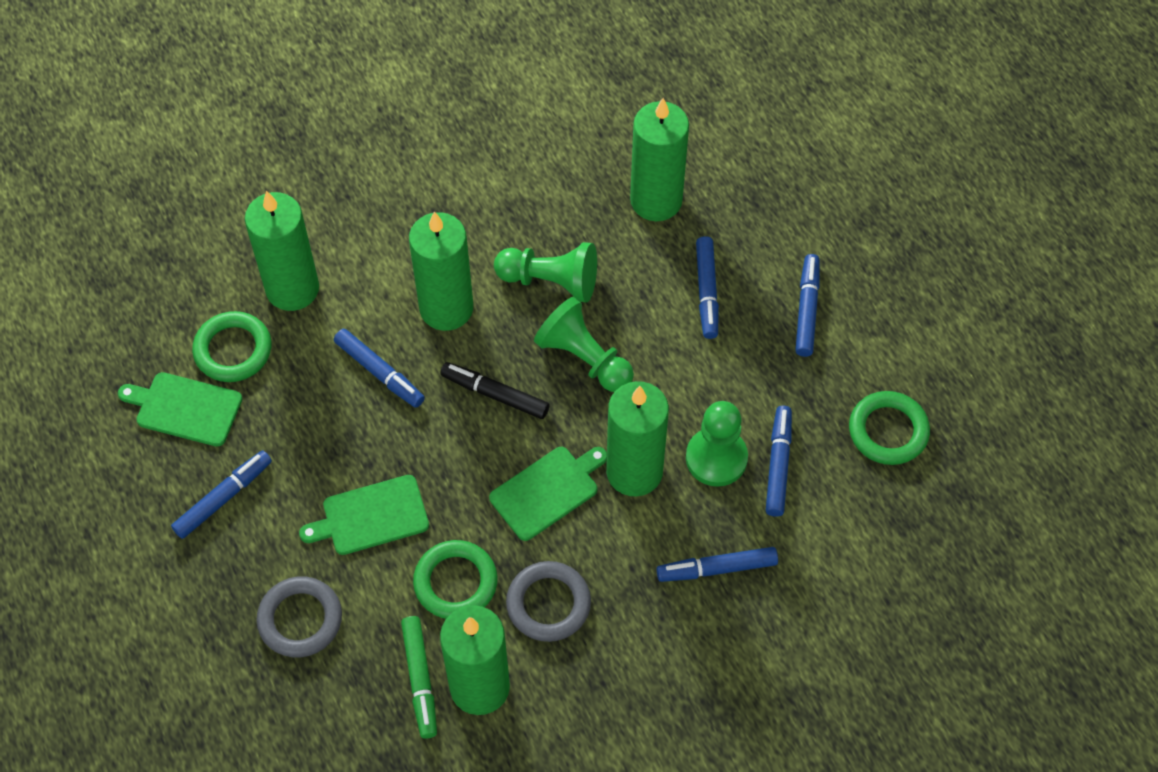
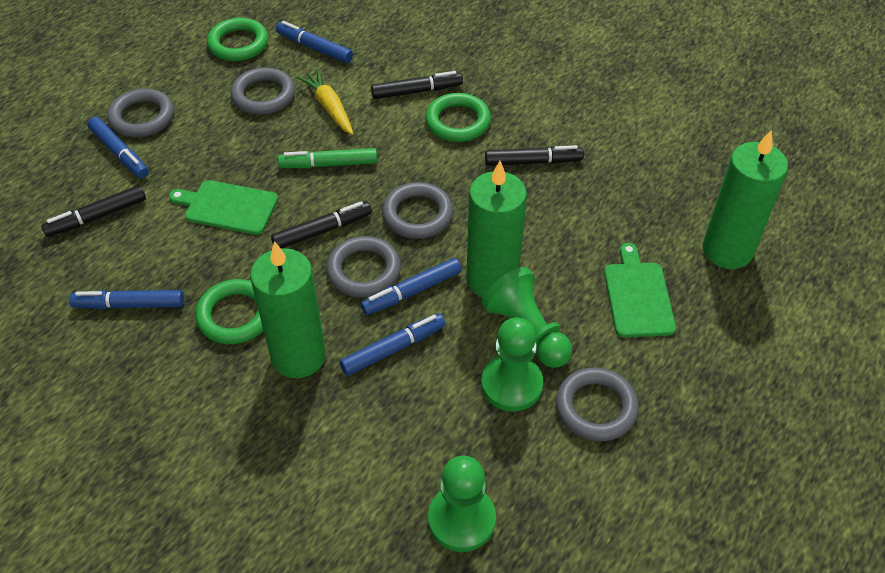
black marker: 1 -> 4
blue marker: 6 -> 5
green candle: 5 -> 3
green cutting board: 3 -> 2
grey ring: 2 -> 5
yellow carrot: 0 -> 1

